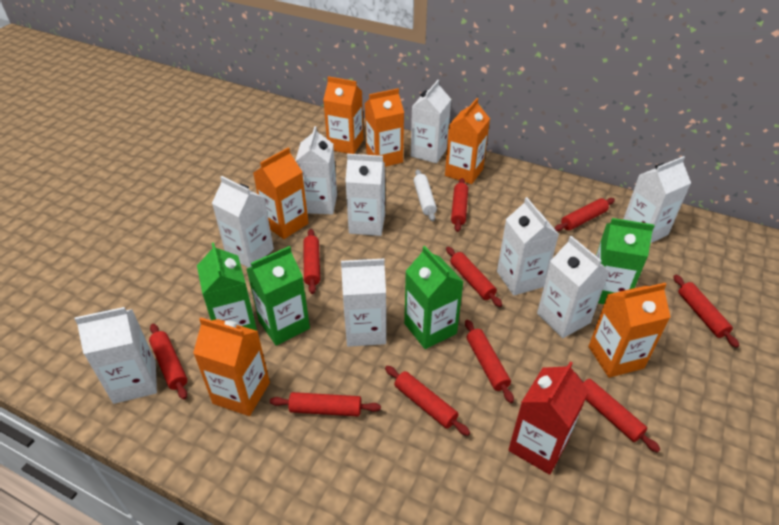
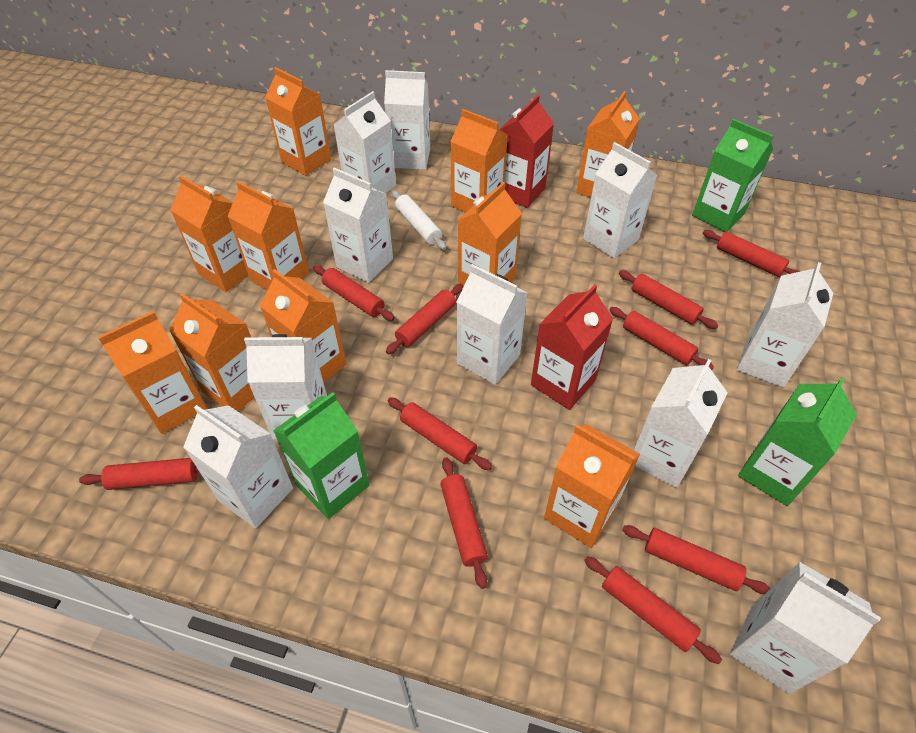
green carton: 4 -> 3
orange carton: 6 -> 10
red carton: 1 -> 2
white carton: 9 -> 10

